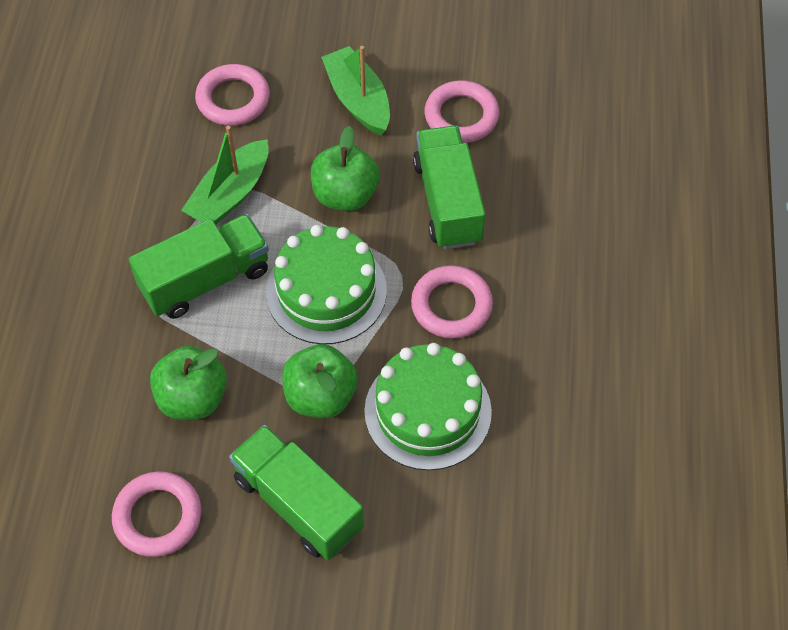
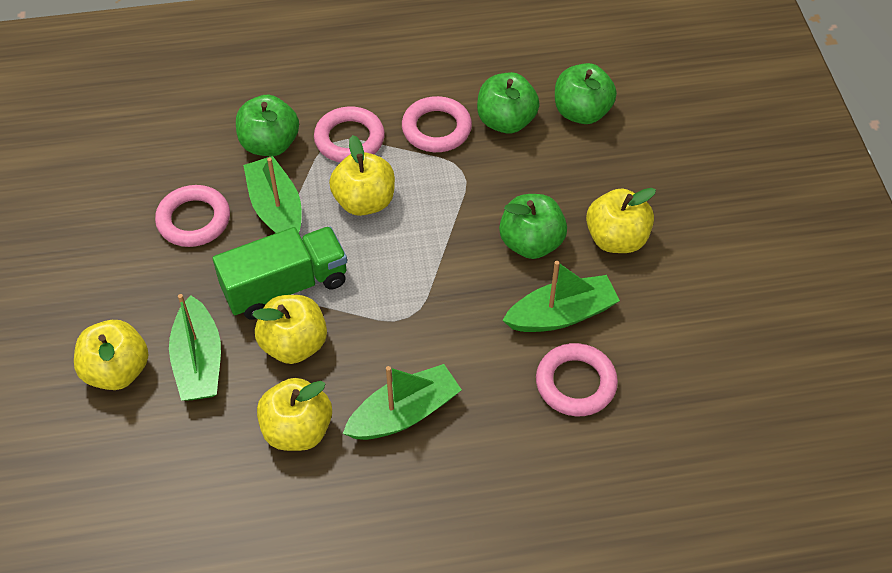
green apple: 3 -> 4
green boat: 2 -> 4
green cake: 2 -> 0
green truck: 3 -> 1
yellow apple: 0 -> 5

